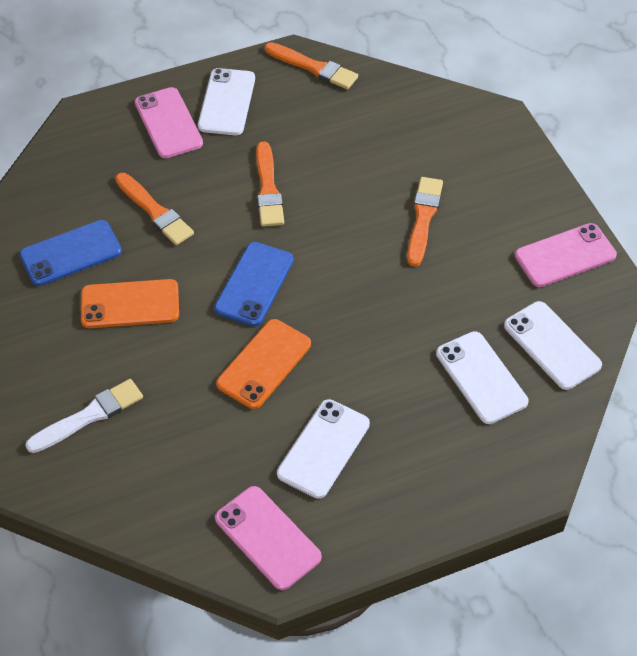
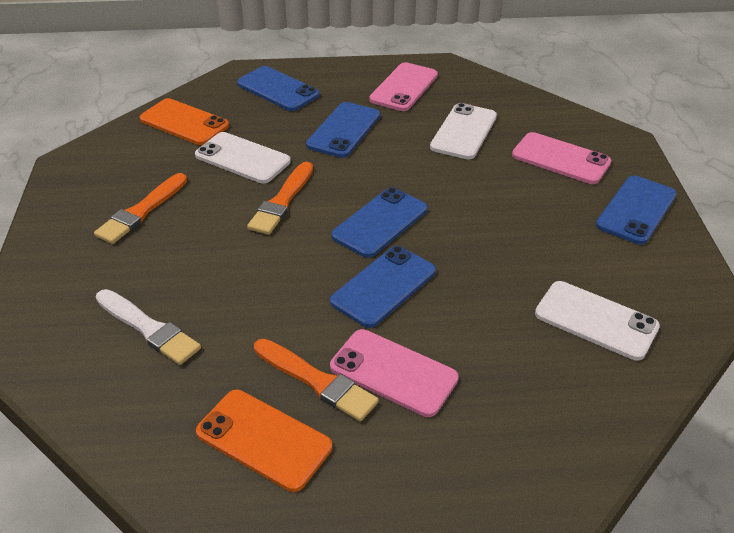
blue phone: 2 -> 5
orange brush: 4 -> 3
white phone: 4 -> 3

